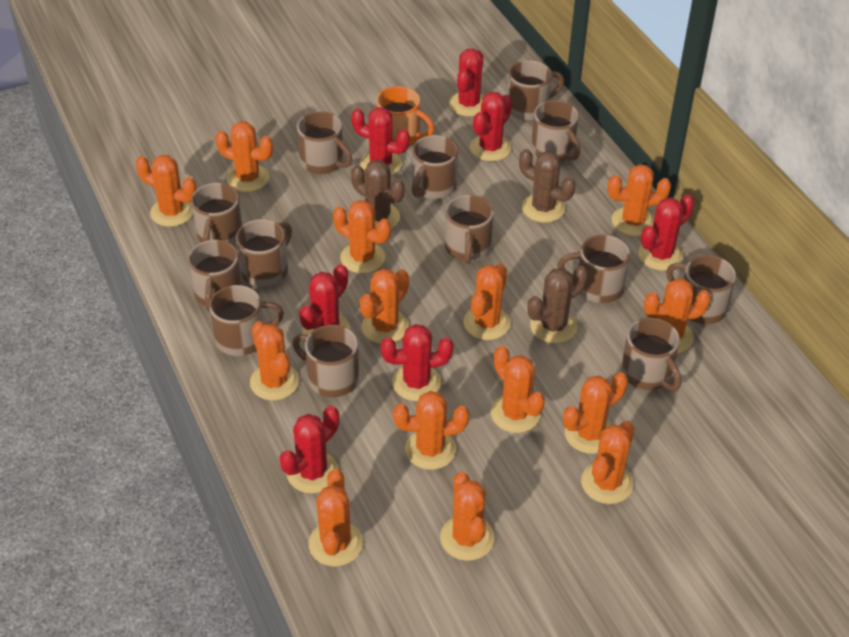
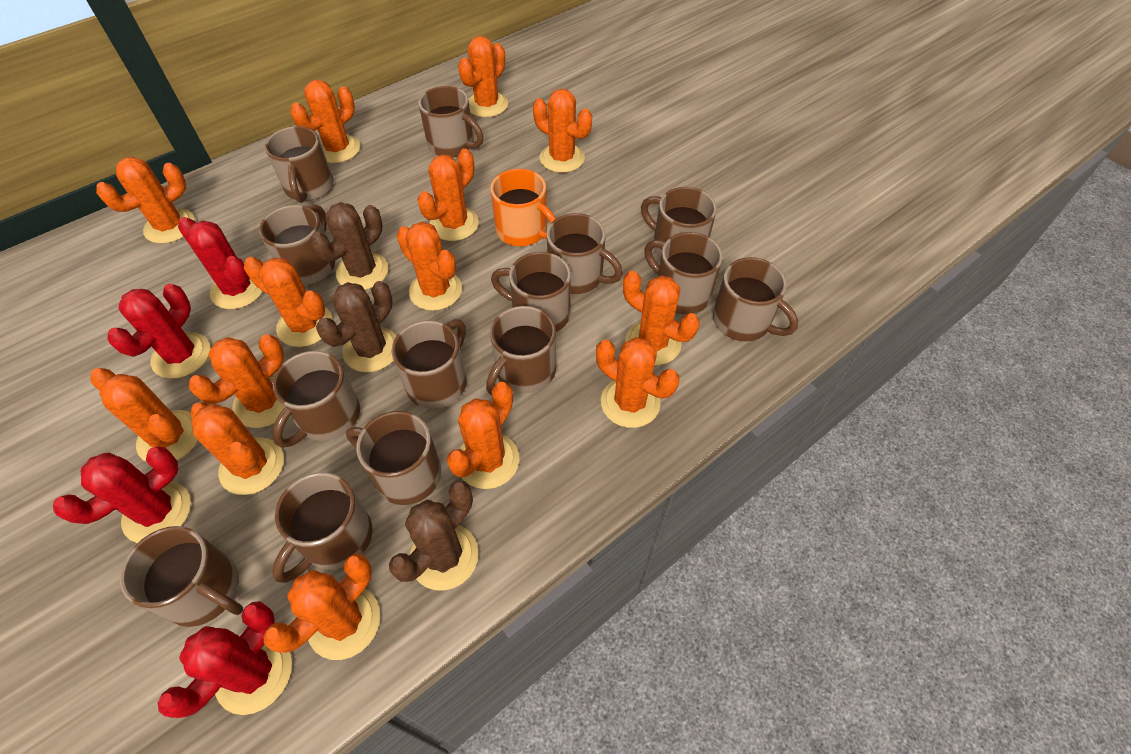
brown mug: 13 -> 14
red cactus: 7 -> 4

